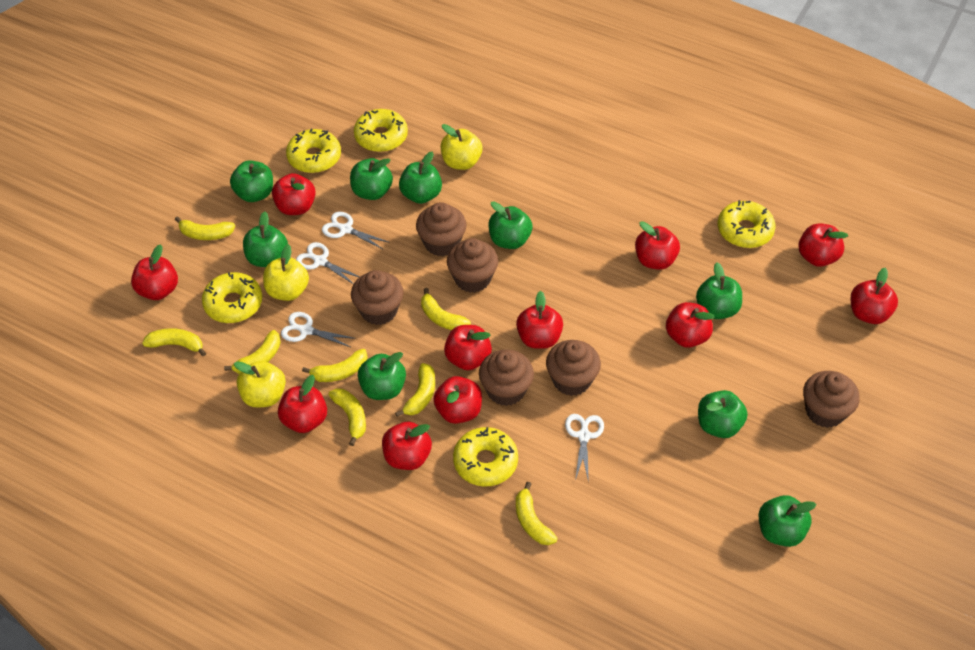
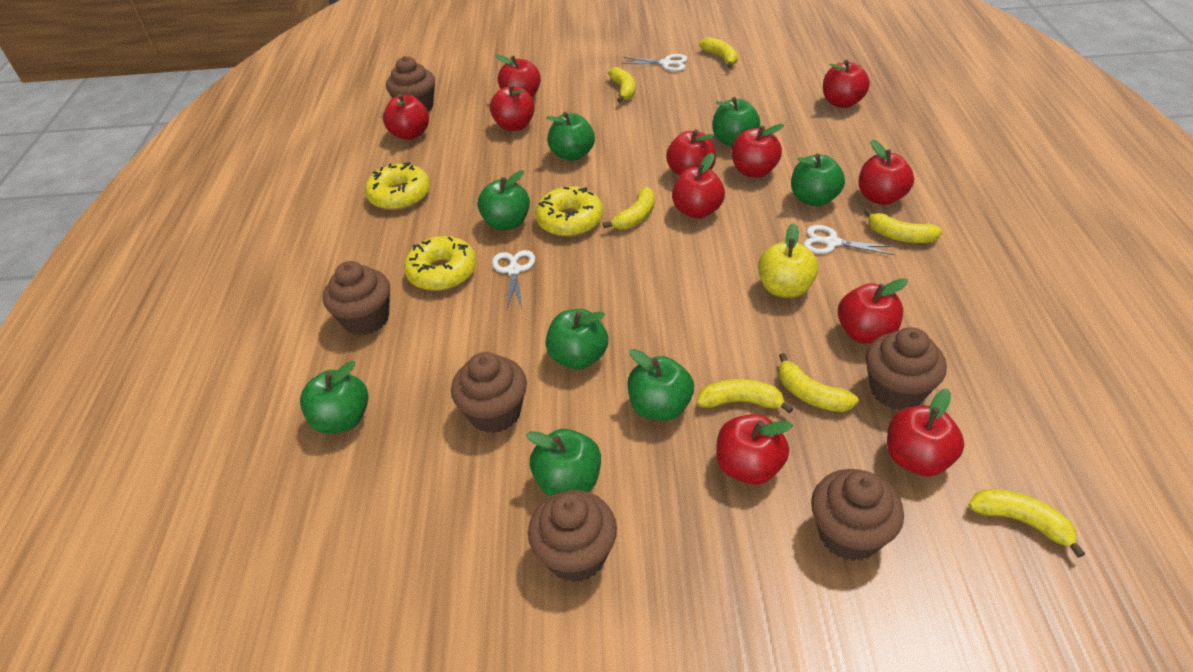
green apple: 9 -> 8
white scissors: 4 -> 3
yellow apple: 3 -> 1
yellow banana: 8 -> 7
yellow donut: 5 -> 3

